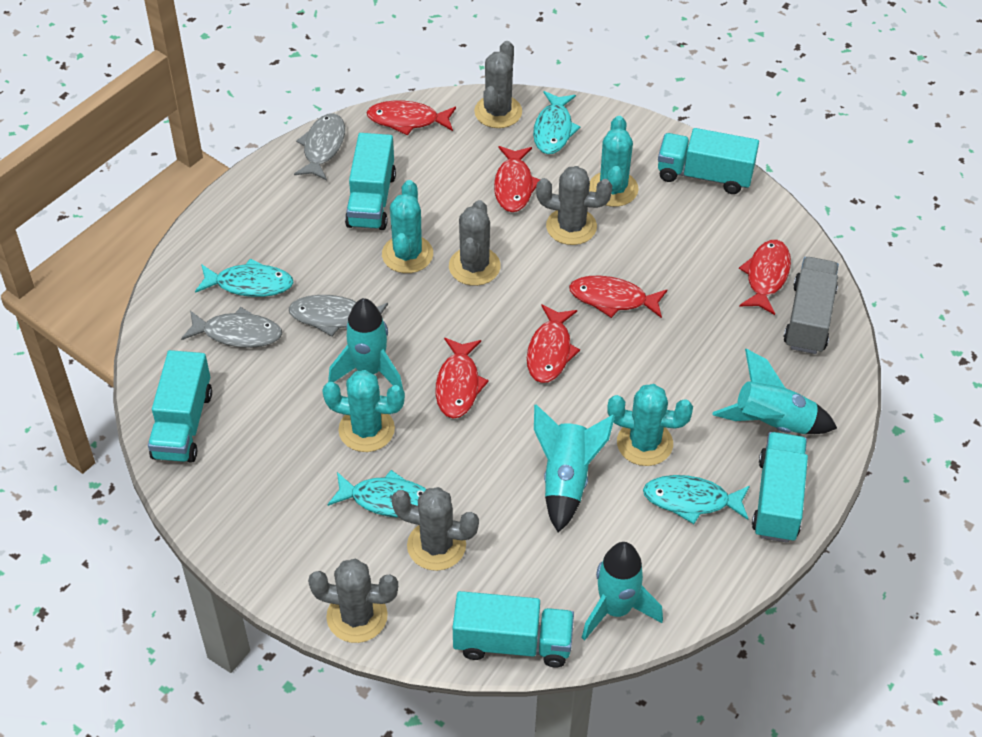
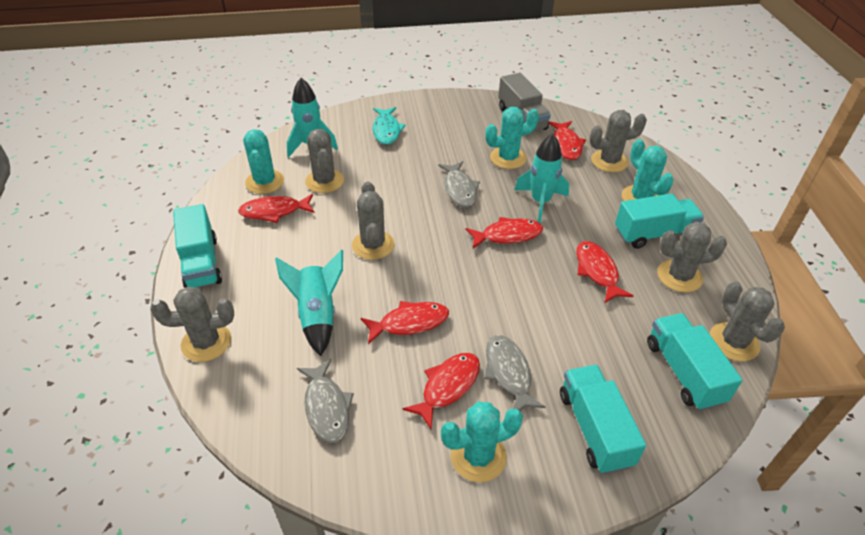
grey cactus: 5 -> 6
turquoise fish: 4 -> 1
turquoise rocket: 4 -> 3
turquoise truck: 5 -> 4

